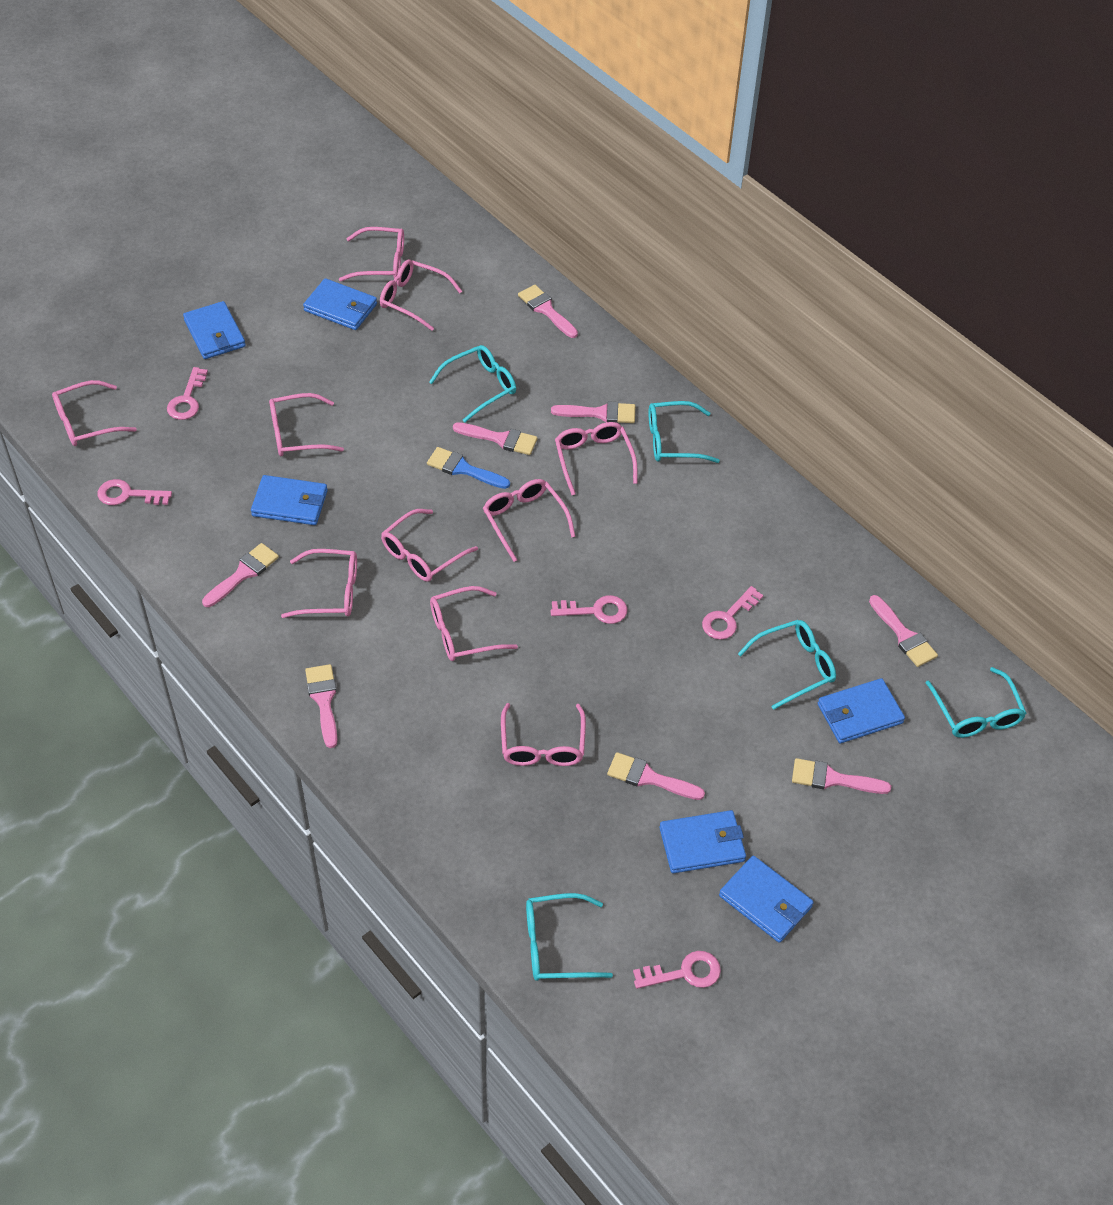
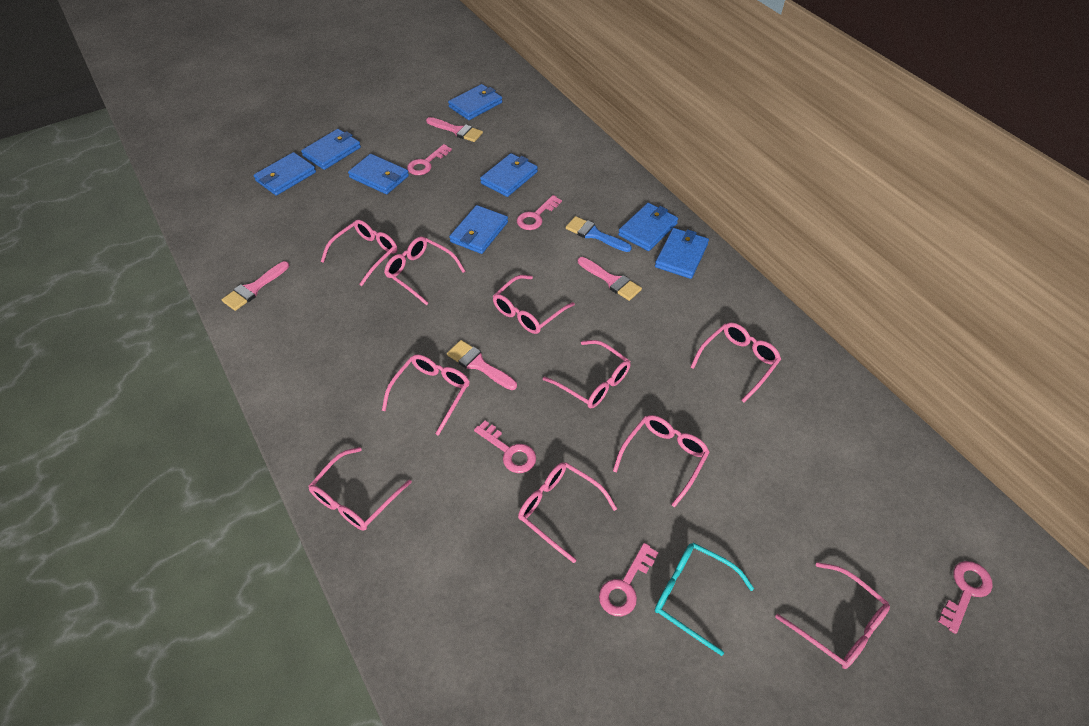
blue wallet: 6 -> 8
pink brush: 8 -> 4
turquoise glasses: 5 -> 1

